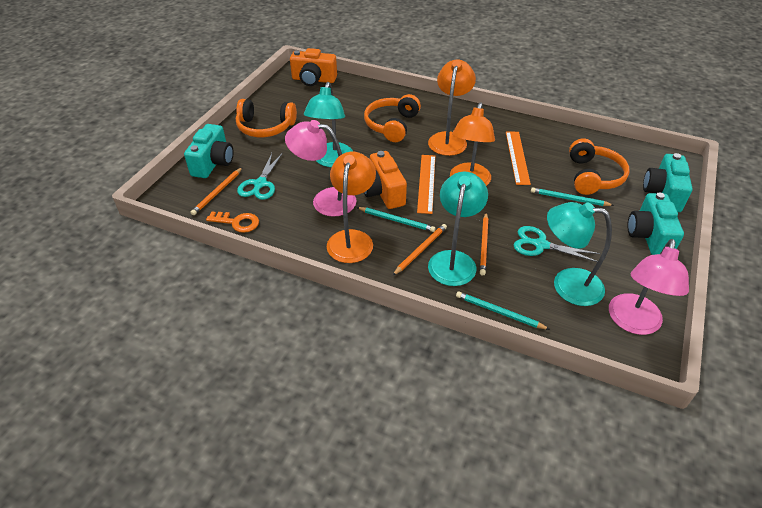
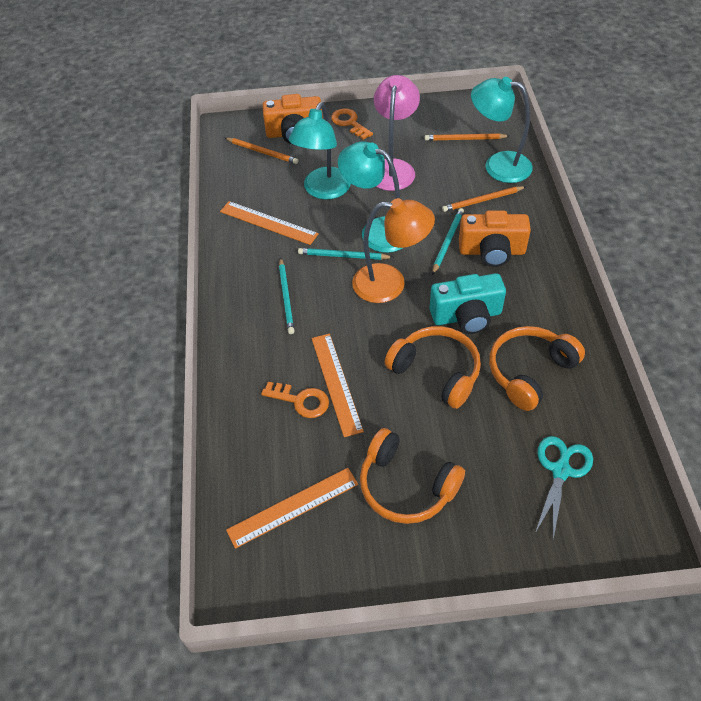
orange key: 1 -> 2
orange lamp: 3 -> 1
orange ruler: 2 -> 3
pink lamp: 2 -> 1
turquoise camera: 3 -> 1
turquoise scissors: 2 -> 1

